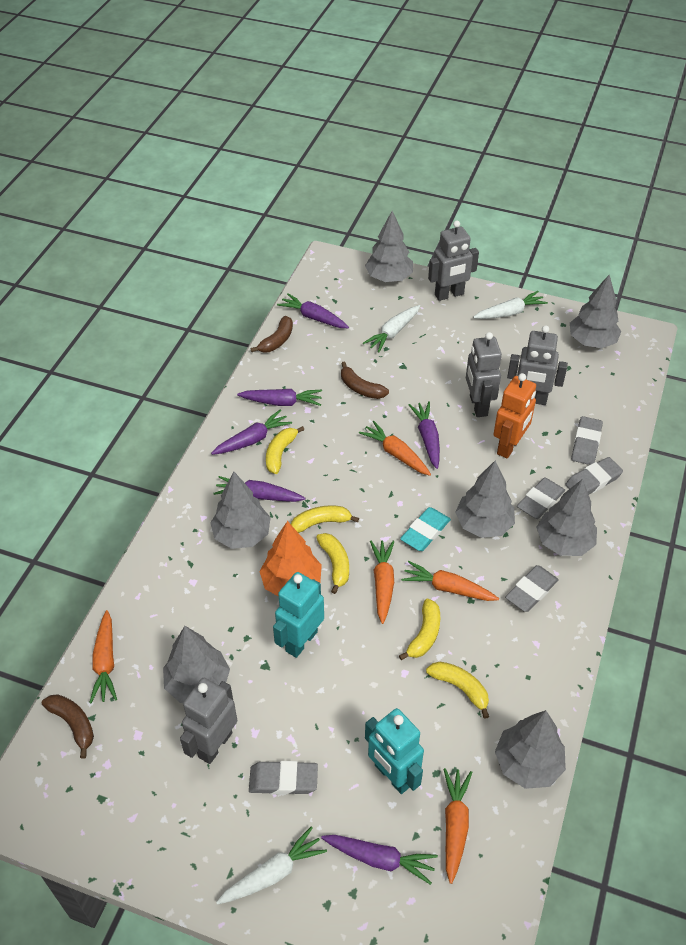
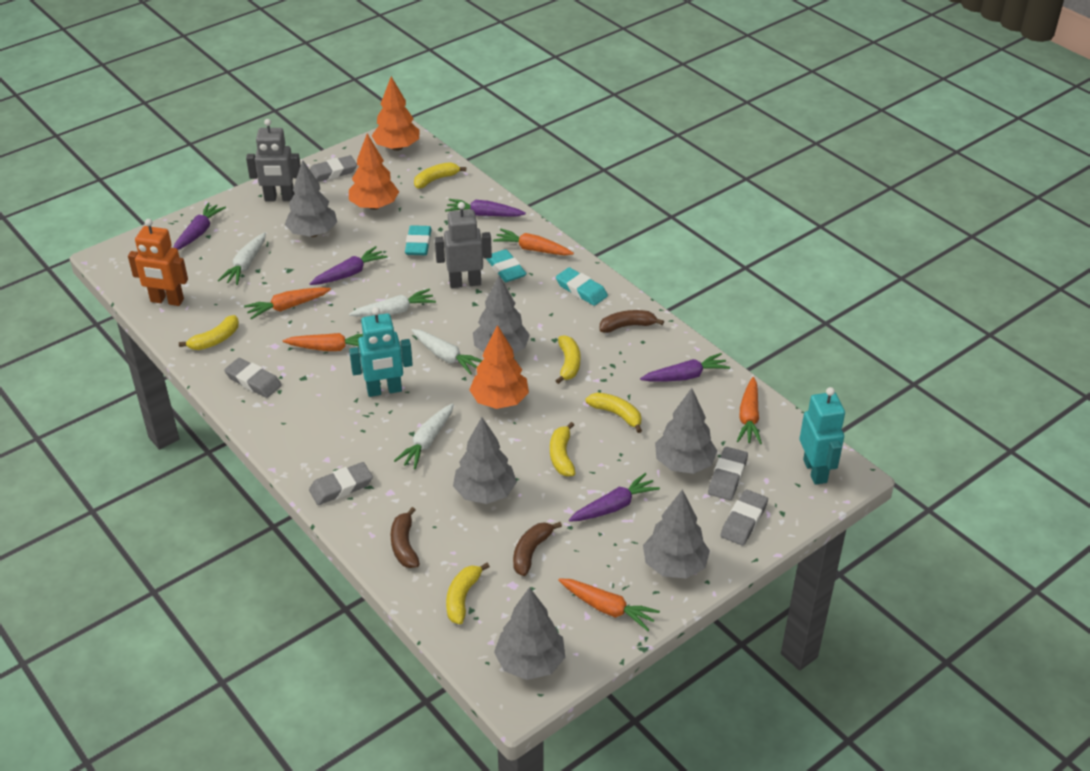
grey robot: 4 -> 2
grey tree: 7 -> 6
orange tree: 1 -> 3
purple carrot: 6 -> 5
turquoise eraser: 1 -> 3
white carrot: 3 -> 4
yellow banana: 5 -> 6

